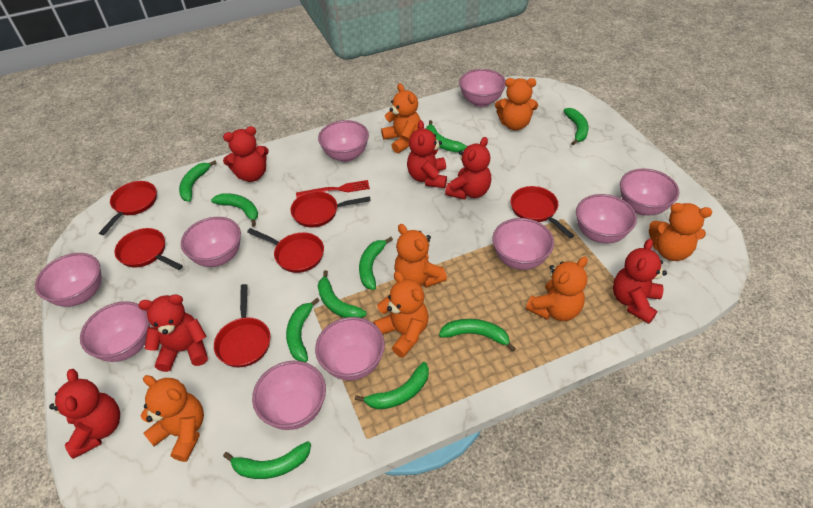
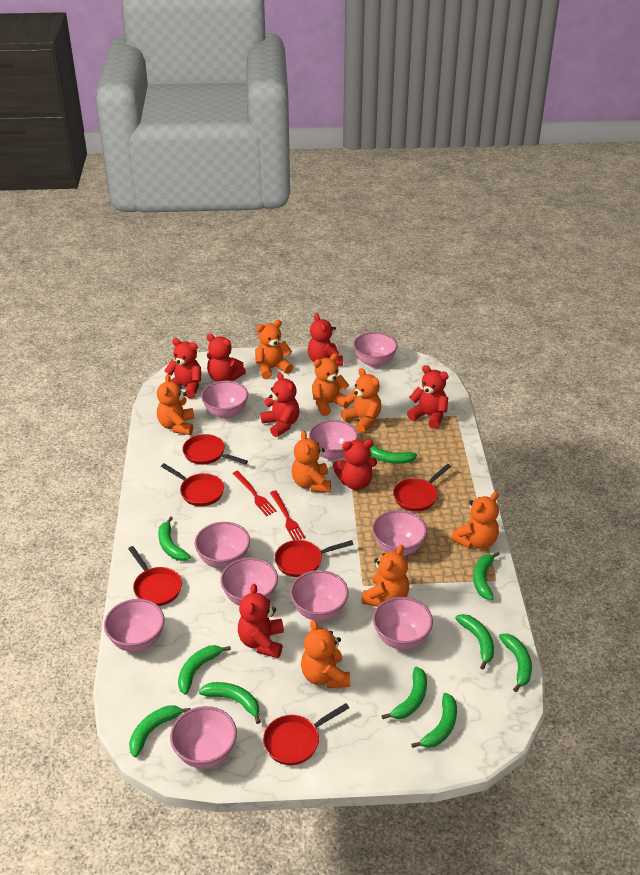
orange teddy bear: 7 -> 8
red fork: 1 -> 2
red teddy bear: 6 -> 7

